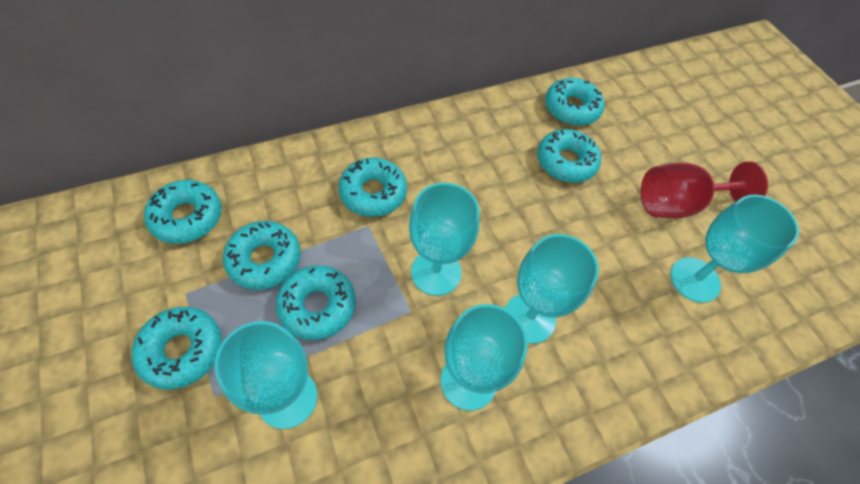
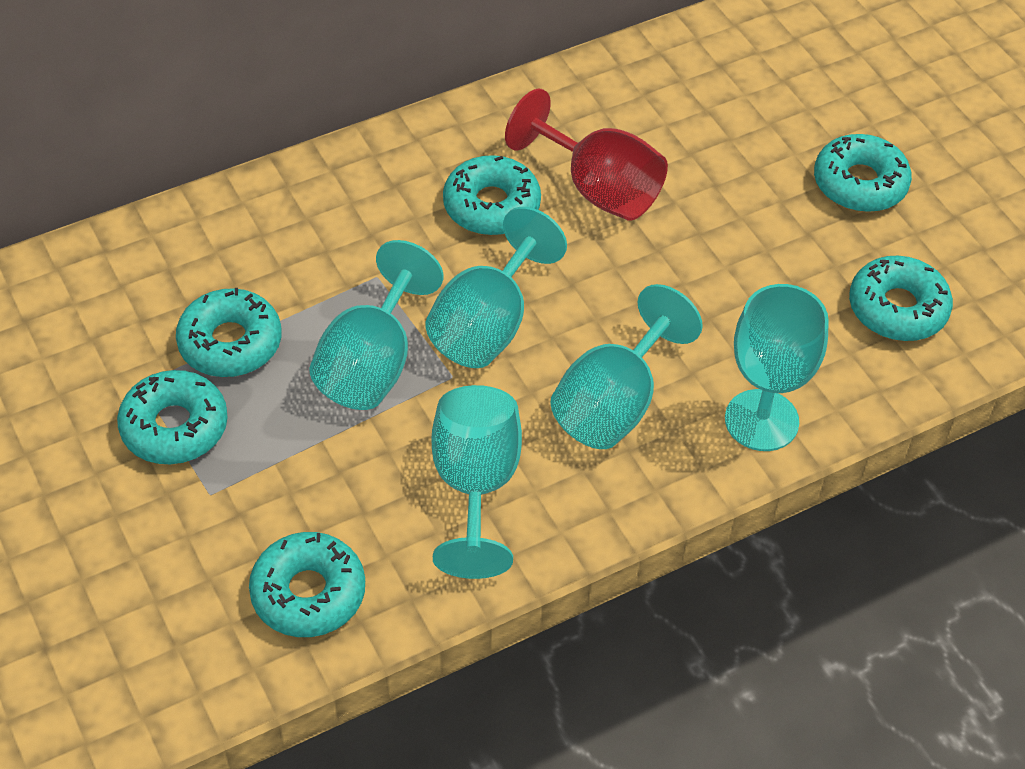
turquoise donut: 7 -> 6

